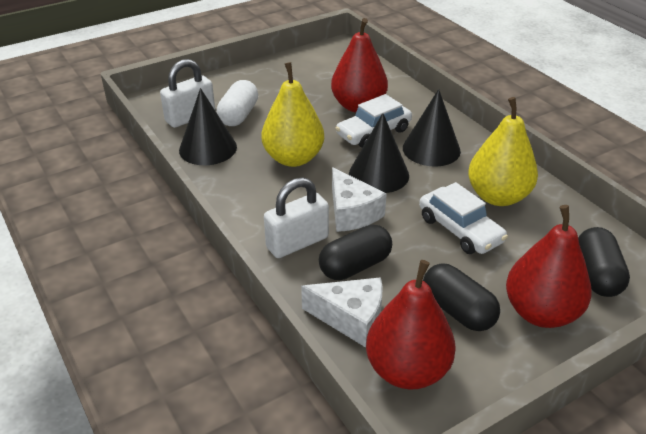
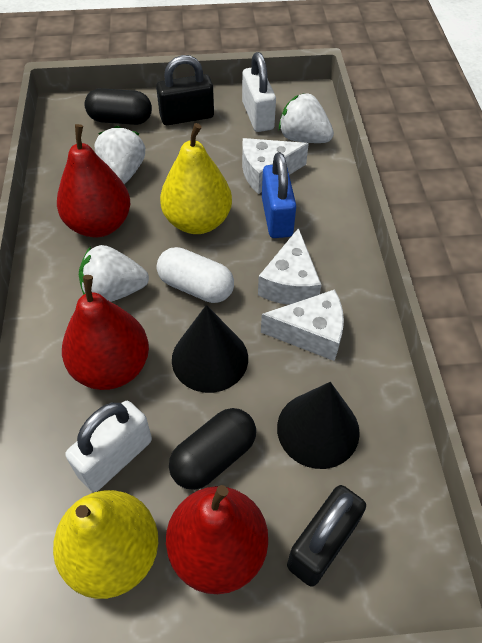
black capsule: 3 -> 2
black cone: 3 -> 2
black padlock: 0 -> 2
blue padlock: 0 -> 1
white car: 2 -> 0
white cheese: 2 -> 3
white strawberry: 0 -> 3

